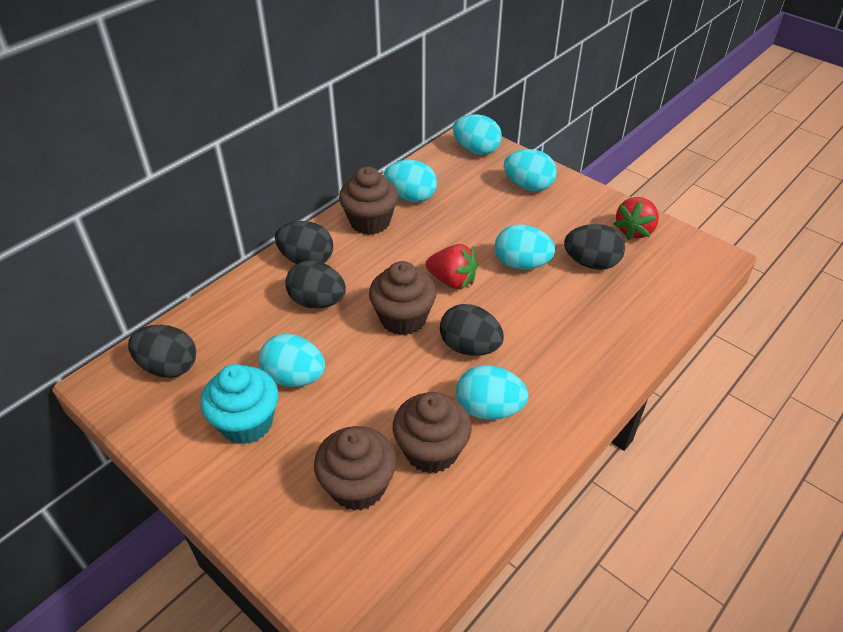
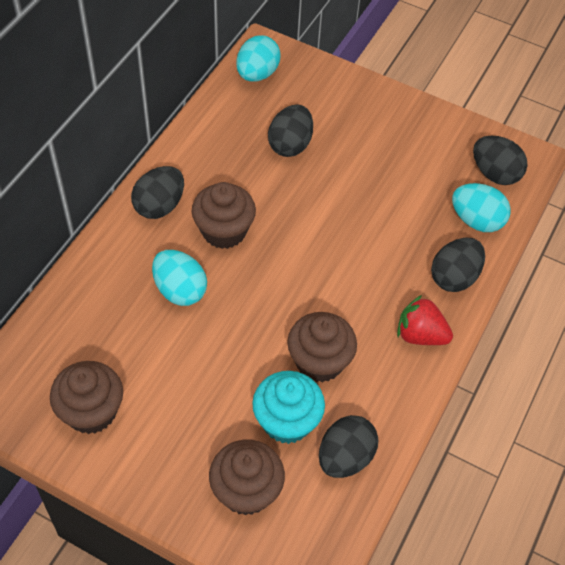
red strawberry: 2 -> 1
turquoise egg: 6 -> 3

